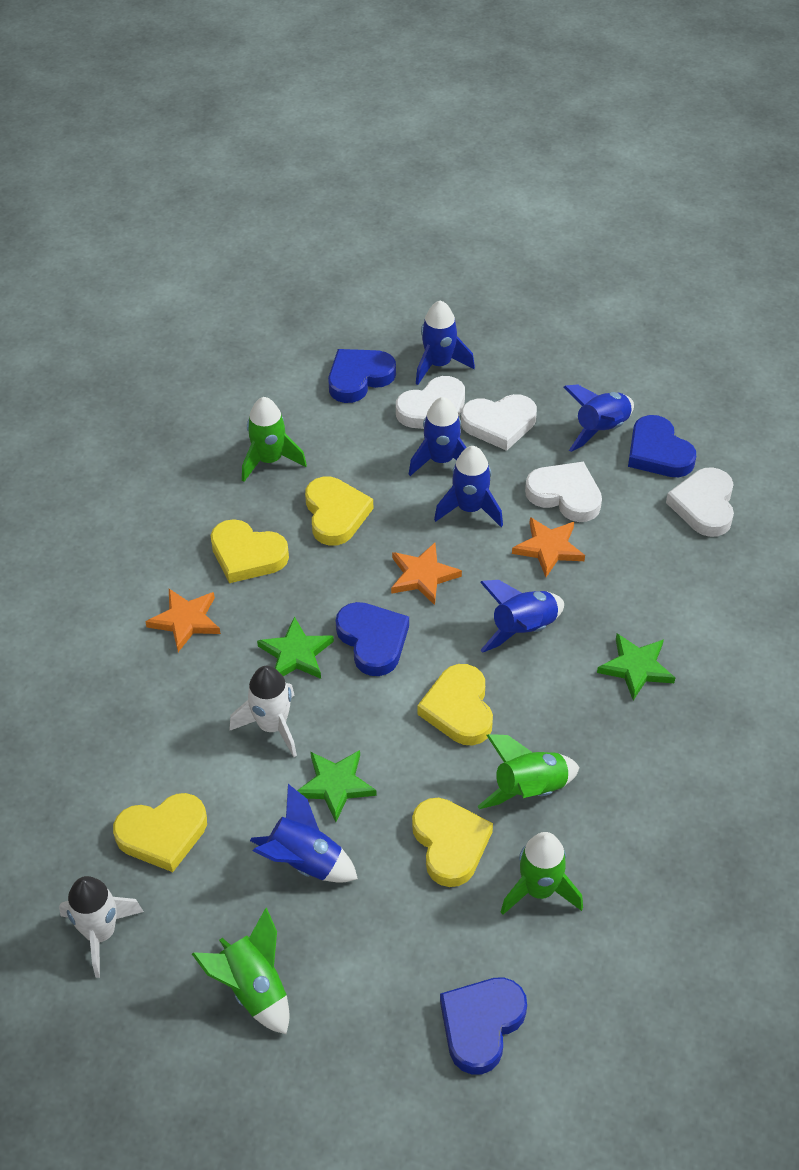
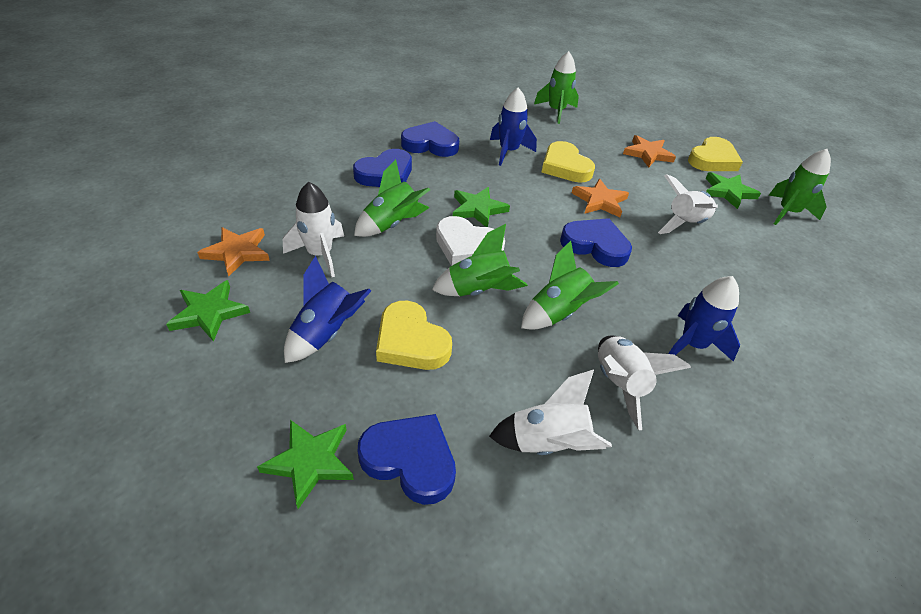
blue rocket: 6 -> 3
green rocket: 4 -> 5
green star: 3 -> 4
white heart: 4 -> 1
white rocket: 2 -> 4
yellow heart: 5 -> 3

